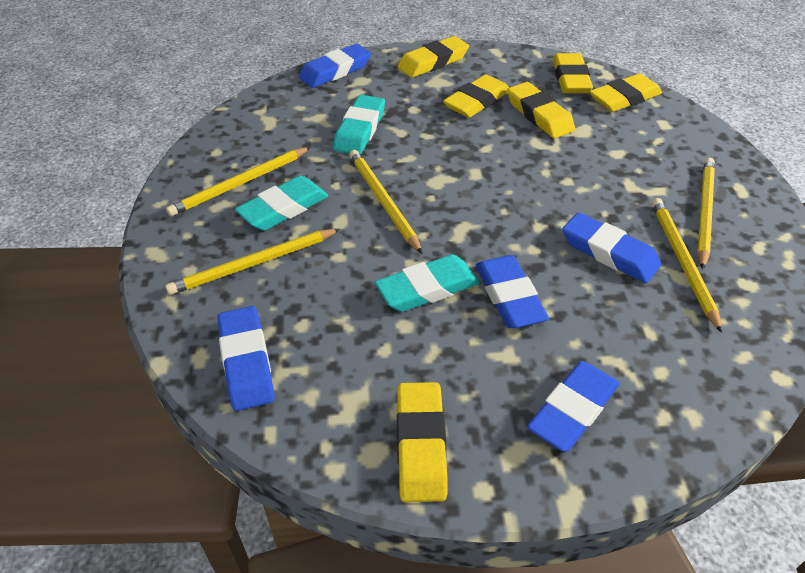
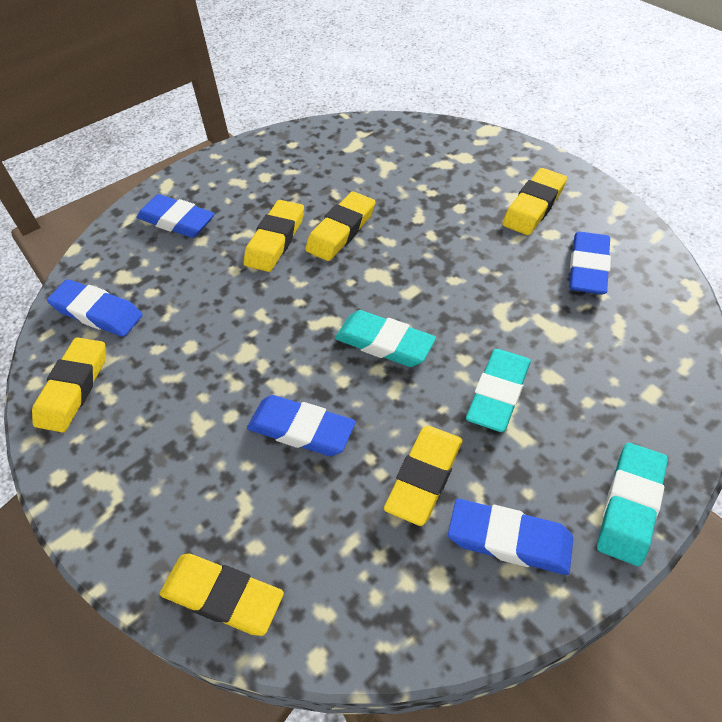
yellow pencil: 5 -> 0

